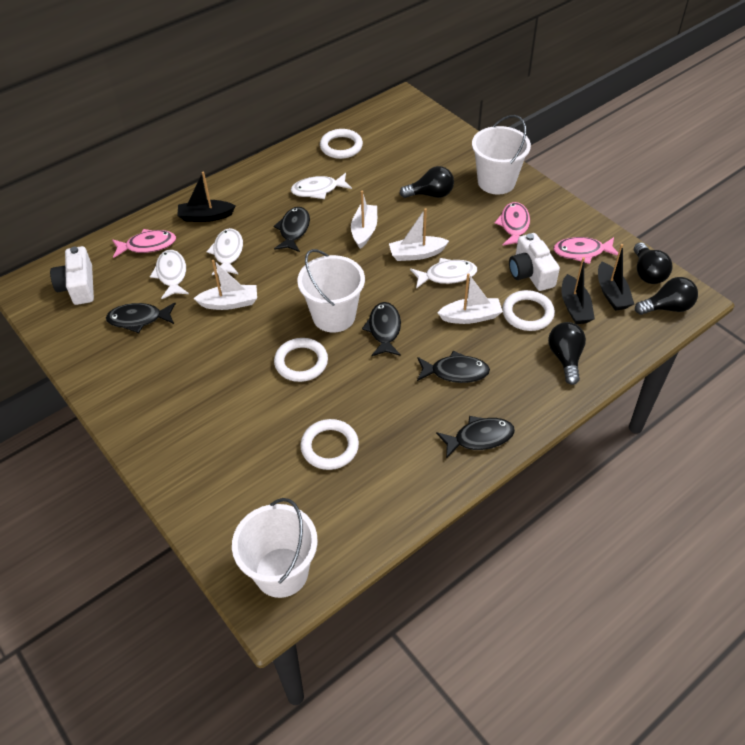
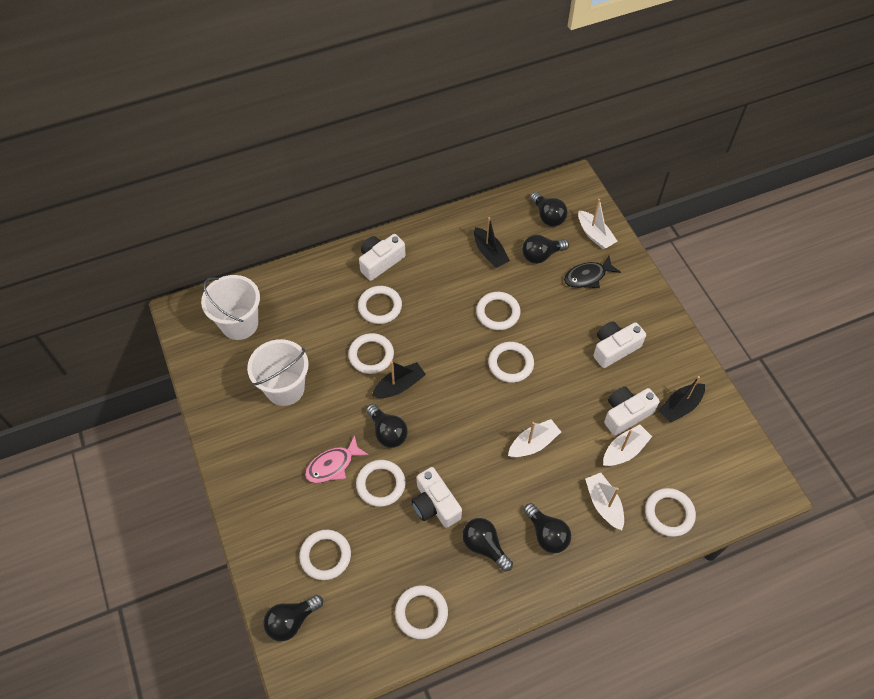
black fish: 5 -> 1
black light bulb: 4 -> 6
pink fish: 3 -> 1
white bucket: 3 -> 2
white camera: 2 -> 4
white fish: 4 -> 0
white ring: 4 -> 8

